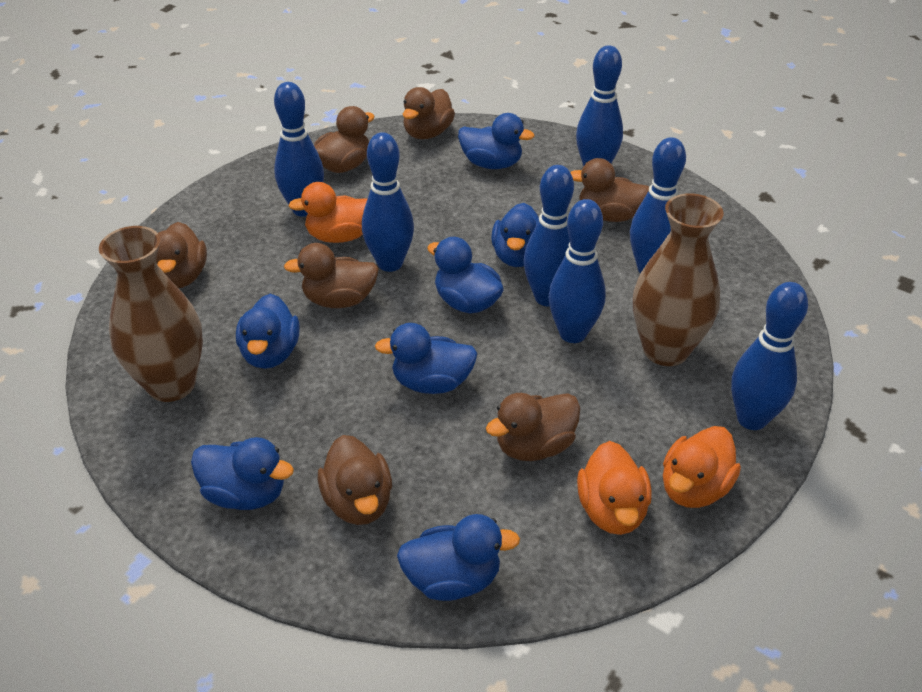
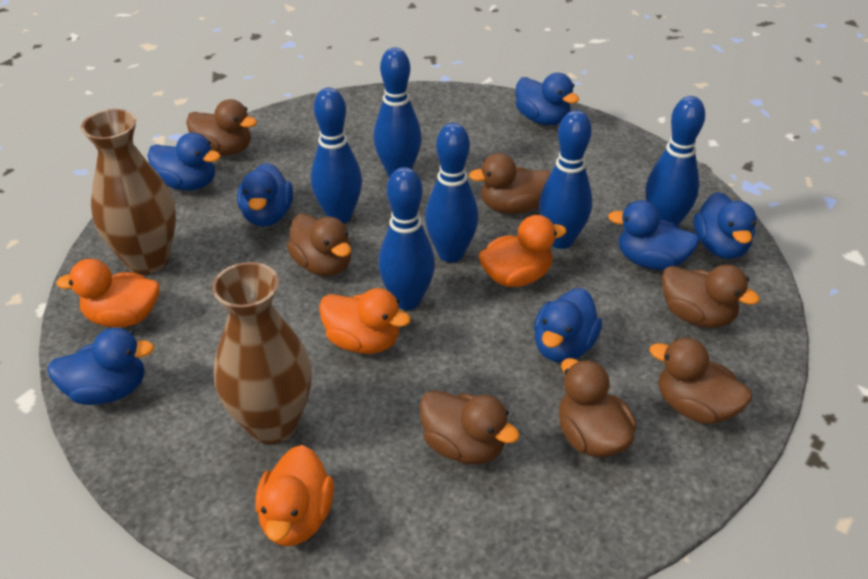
blue bowling pin: 7 -> 6
orange duck: 3 -> 4

